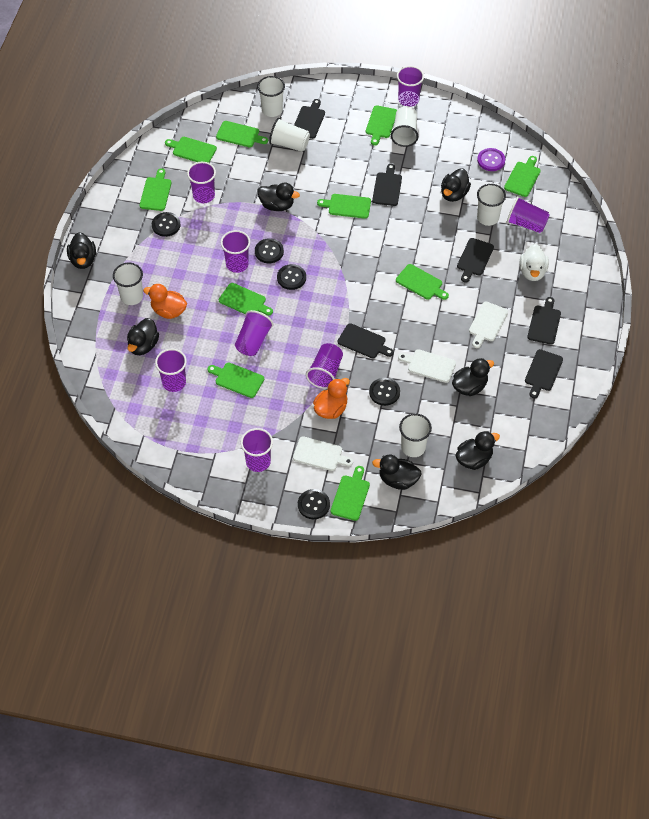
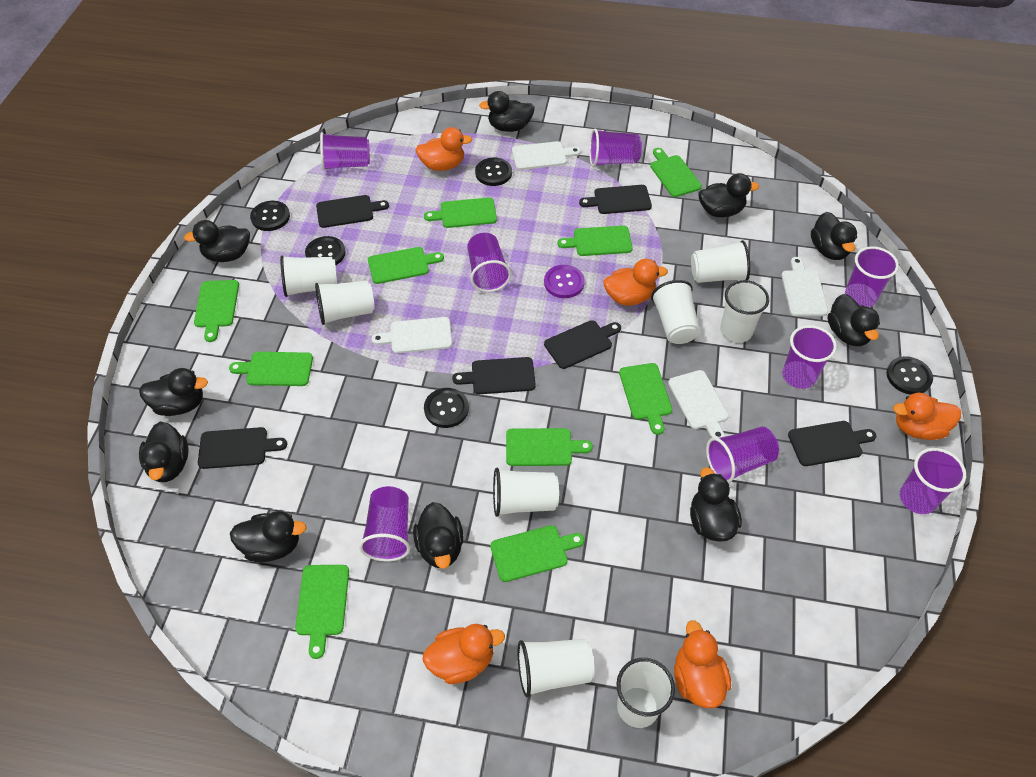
black duck: 7 -> 10
orange duck: 2 -> 5
white cup: 6 -> 8
white cutting board: 3 -> 4
white duck: 1 -> 0

